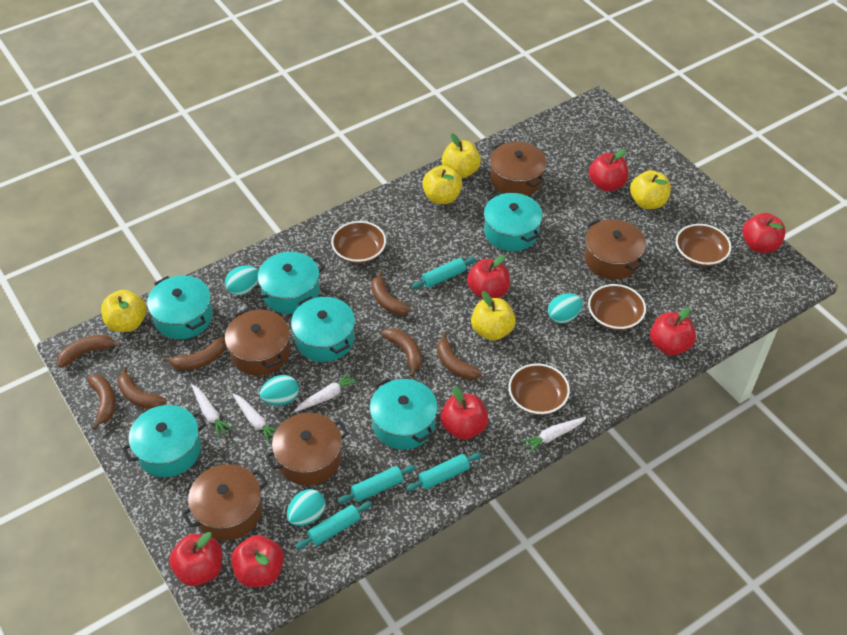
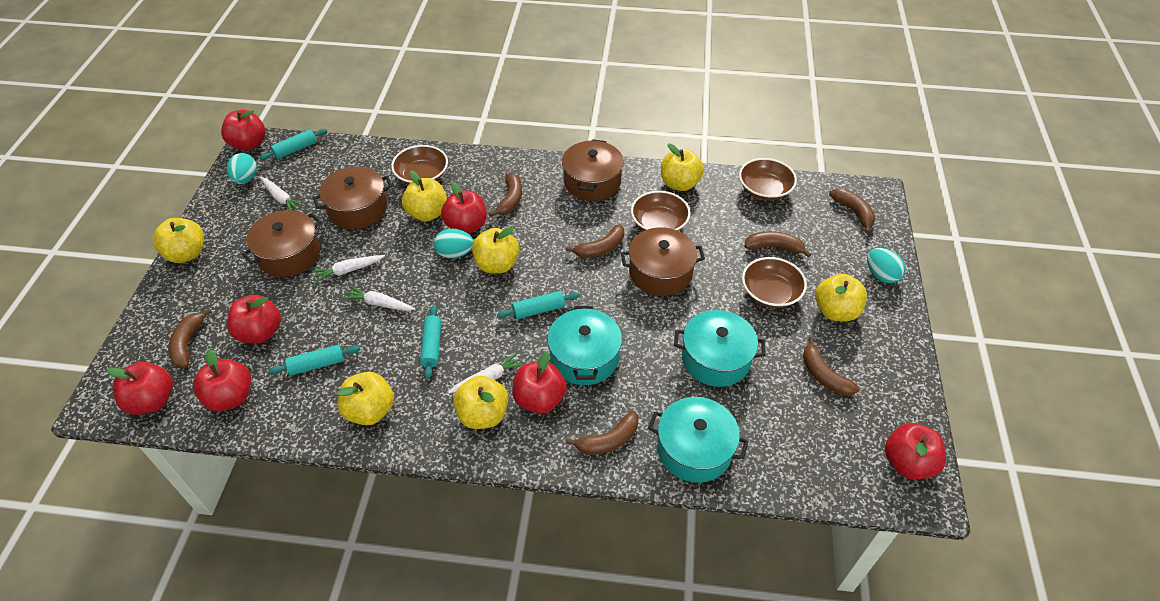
brown pot: 5 -> 4
turquoise egg: 4 -> 3
turquoise pot: 6 -> 3
yellow apple: 5 -> 7

